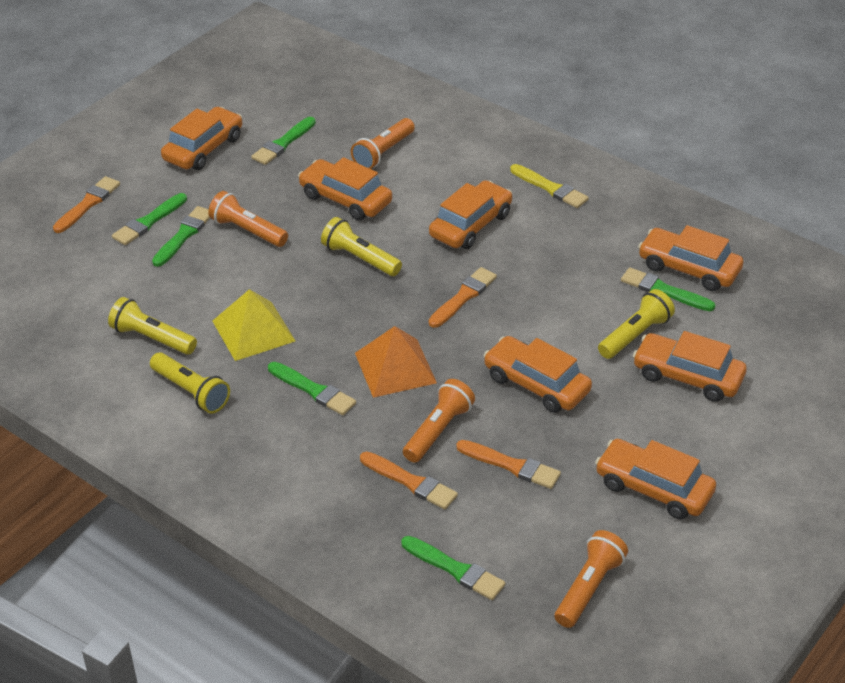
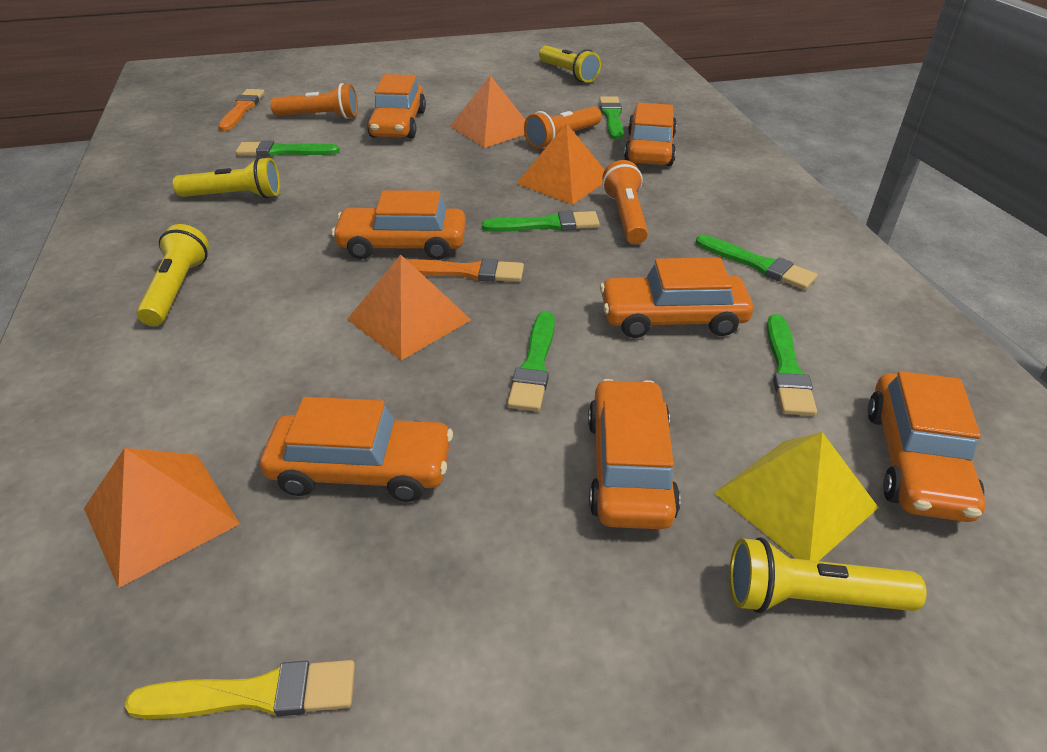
orange brush: 4 -> 2
orange flashlight: 4 -> 3
orange pyramid: 1 -> 4

